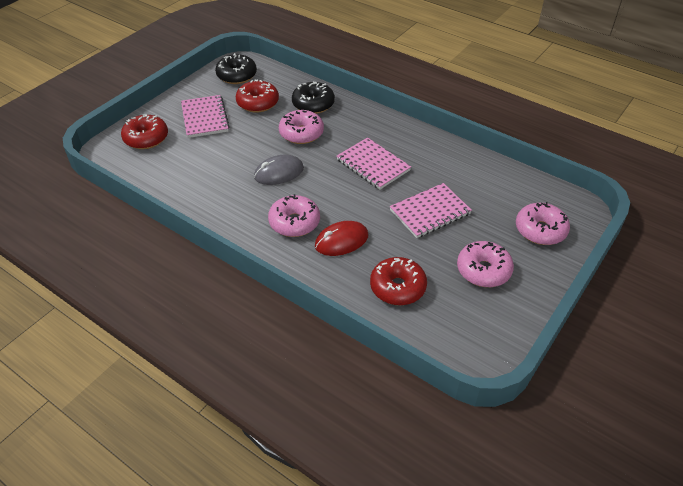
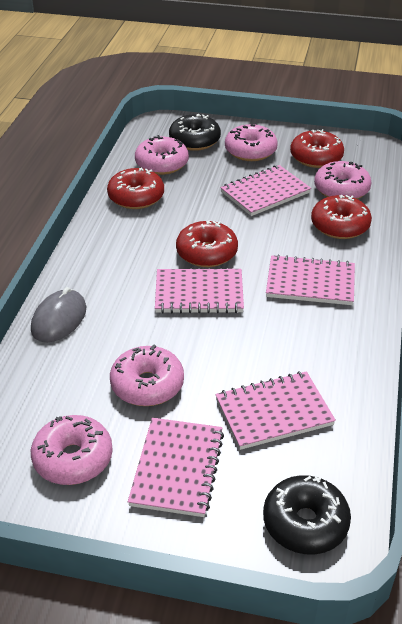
pink donut: 4 -> 5
pink notebook: 3 -> 5
red donut: 3 -> 4
red mouse: 1 -> 0

